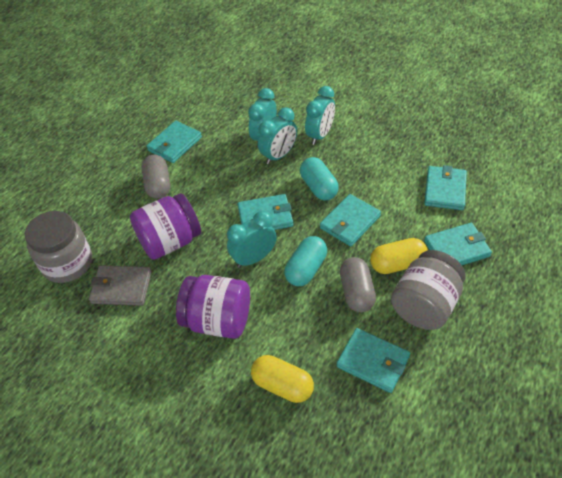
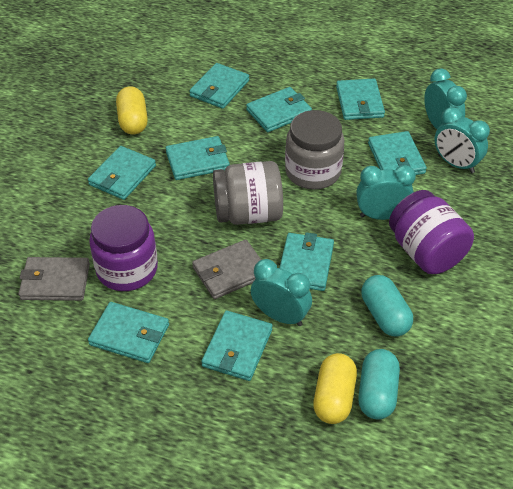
grey capsule: 2 -> 0
grey wallet: 1 -> 2
turquoise wallet: 6 -> 9

